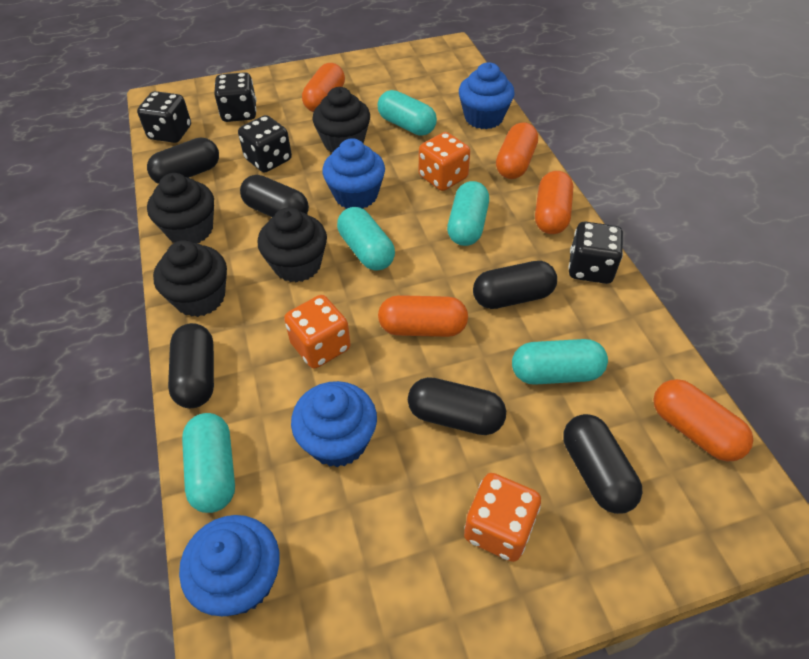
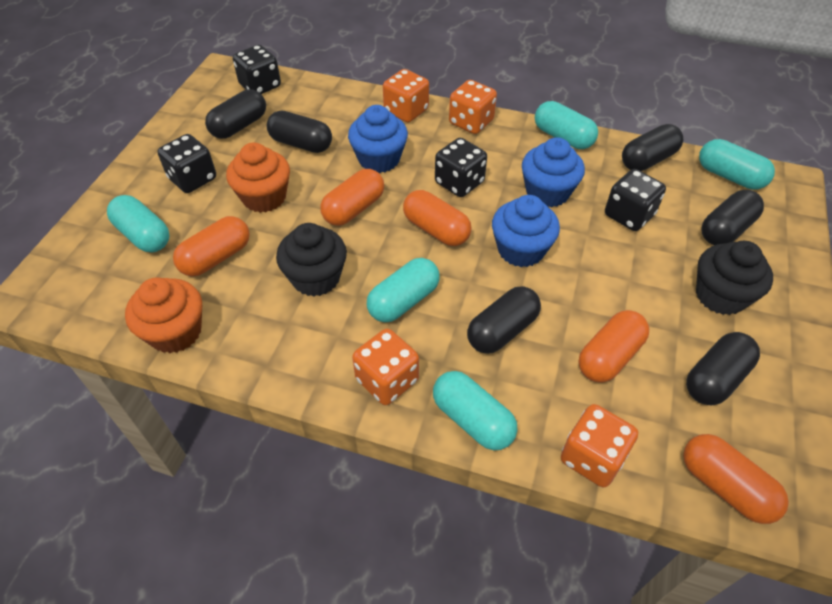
black cupcake: 4 -> 2
blue cupcake: 4 -> 3
orange cupcake: 0 -> 2
orange dice: 3 -> 4

